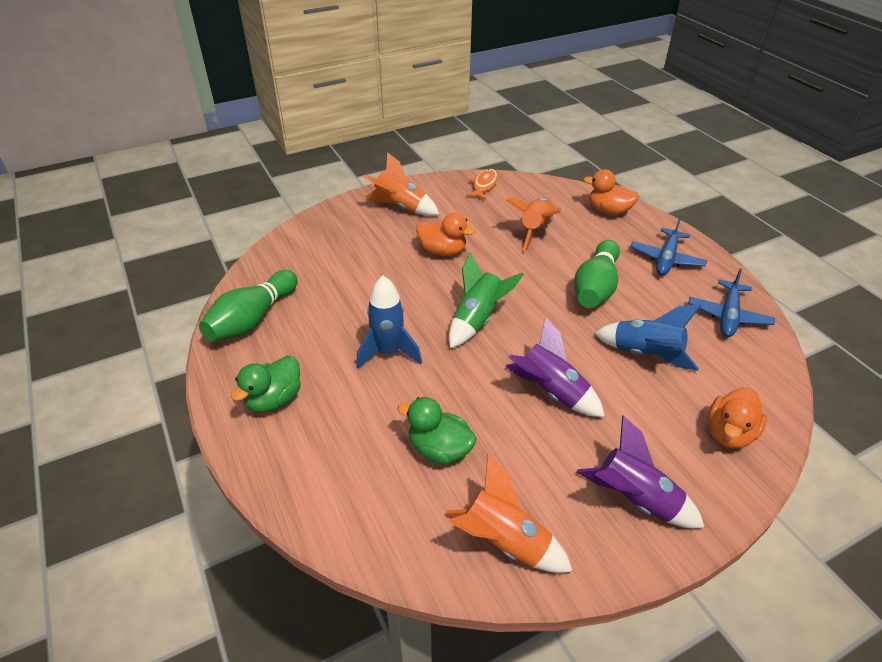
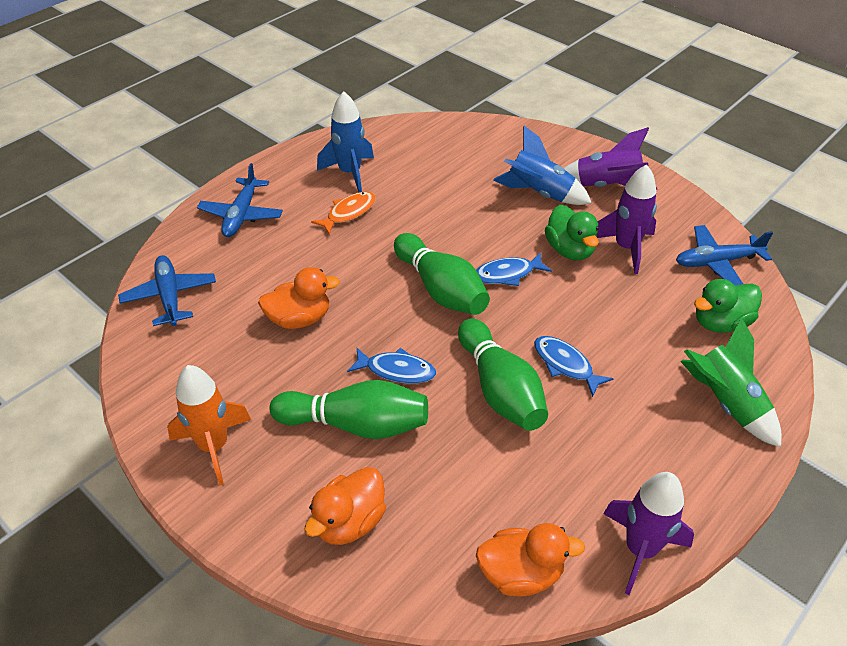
blue fish: 0 -> 3
blue plane: 2 -> 3
green bowling pin: 2 -> 3
orange rocket: 3 -> 1
purple rocket: 2 -> 3

